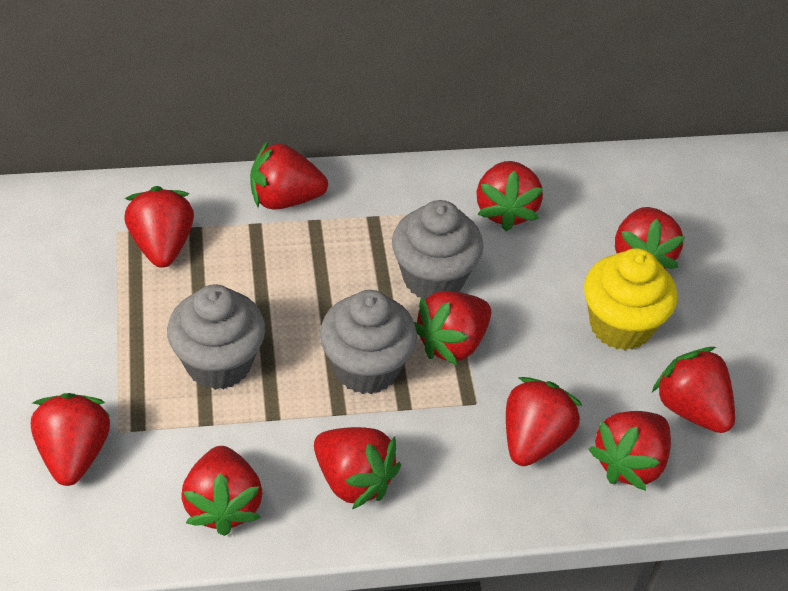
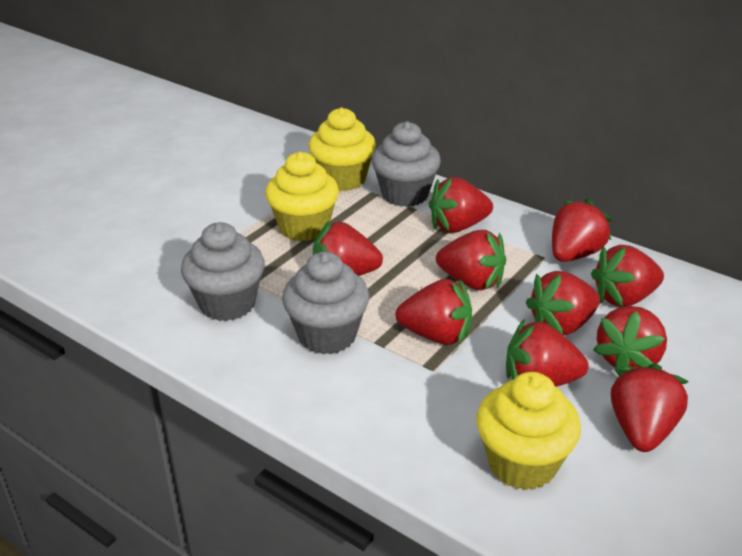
red strawberry: 11 -> 10
yellow cupcake: 1 -> 3

